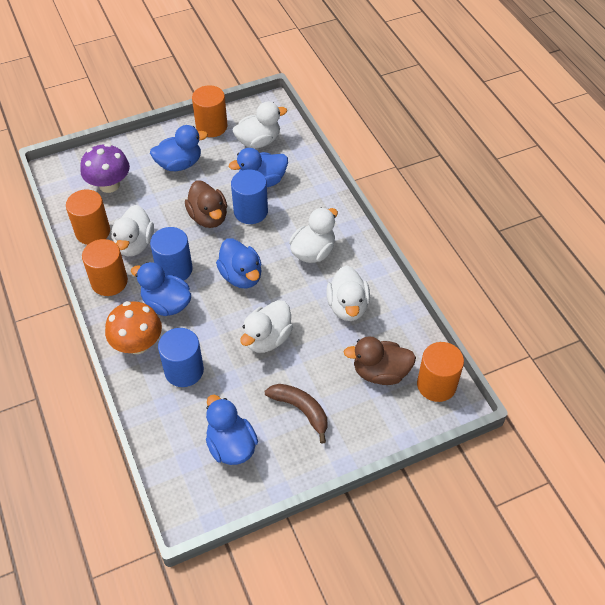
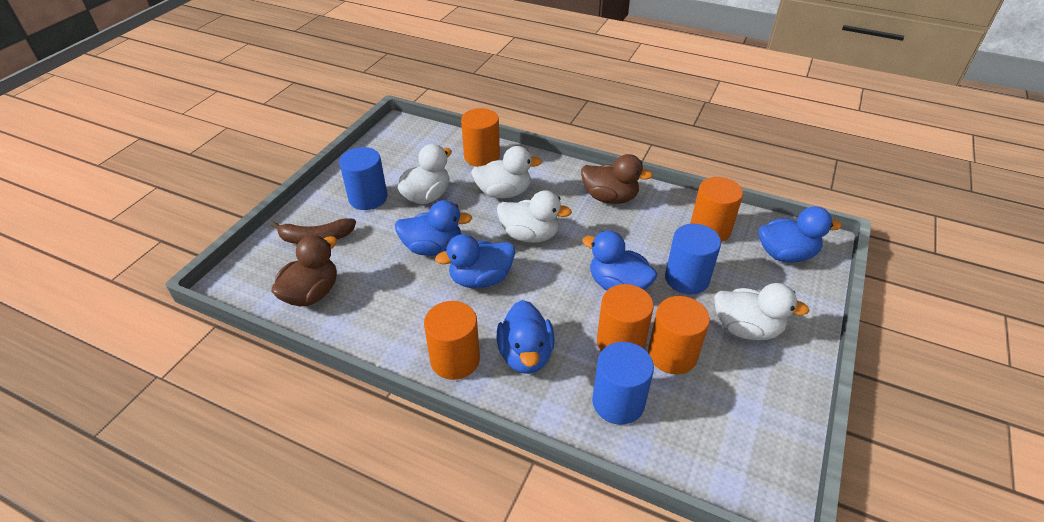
orange cylinder: 4 -> 5
orange mushroom: 1 -> 0
purple mushroom: 1 -> 0
white duck: 5 -> 4

